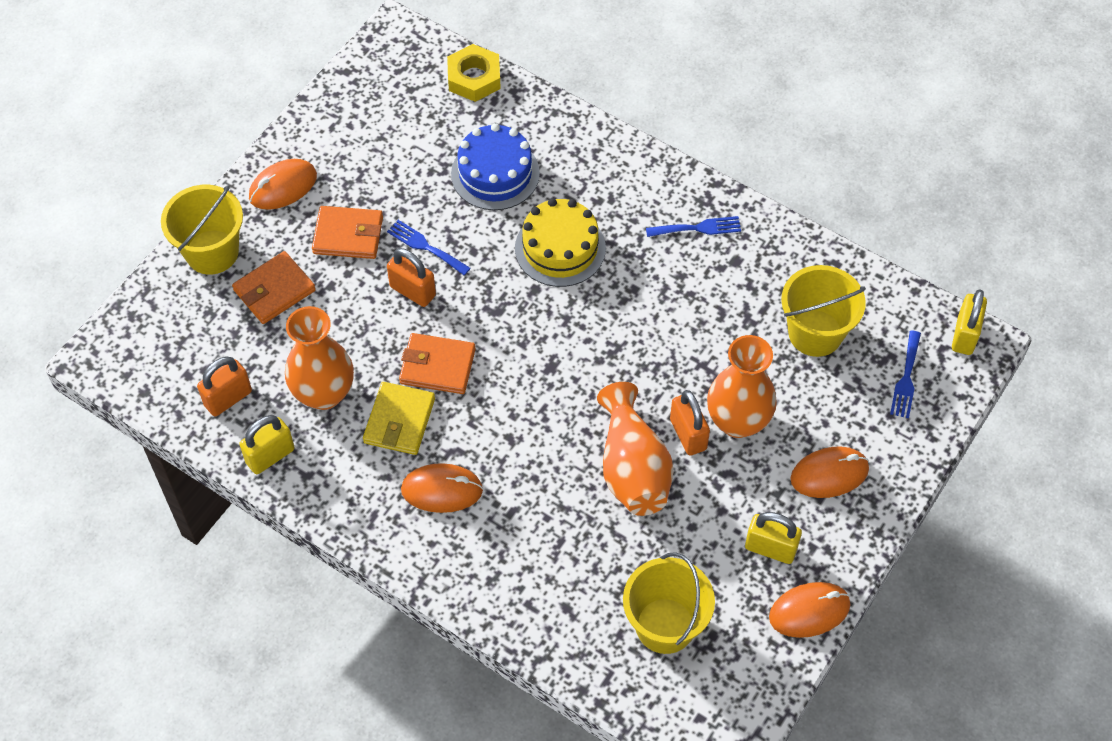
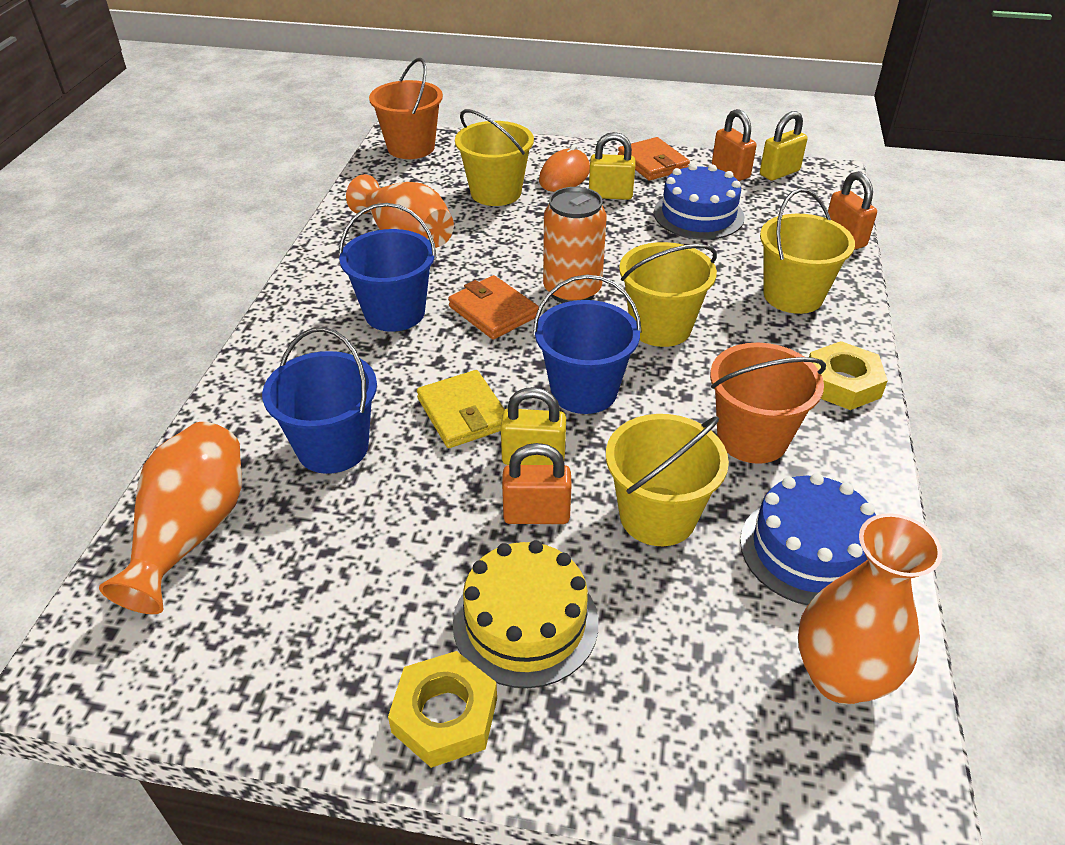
blue bucket: 0 -> 3
blue cake: 1 -> 2
blue fork: 3 -> 0
orange bucket: 0 -> 2
orange can: 0 -> 1
orange mouse: 4 -> 1
orange wallet: 3 -> 2
yellow bucket: 3 -> 4
yellow nut: 1 -> 2

